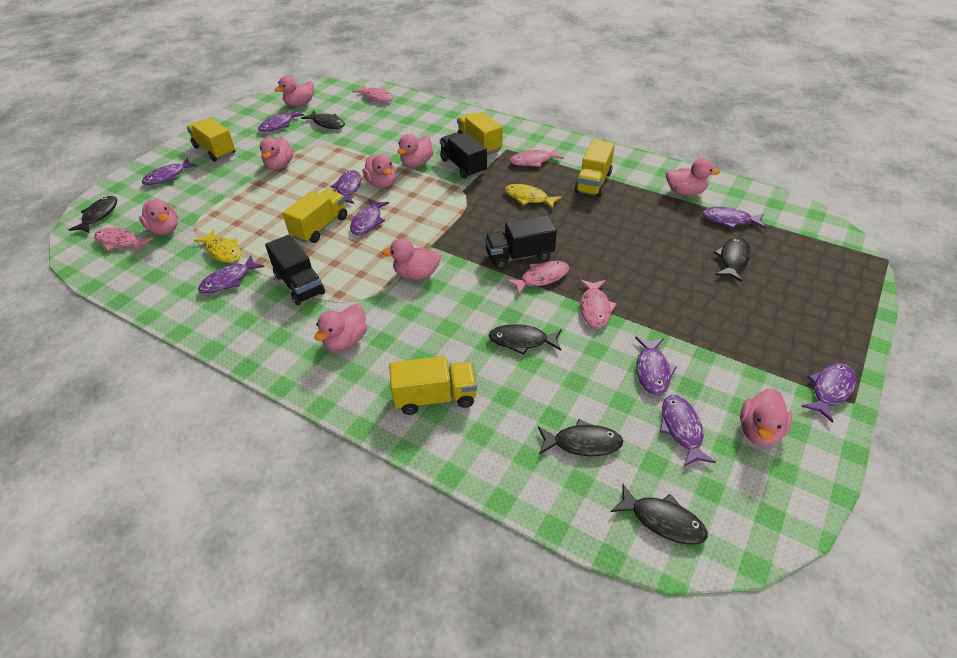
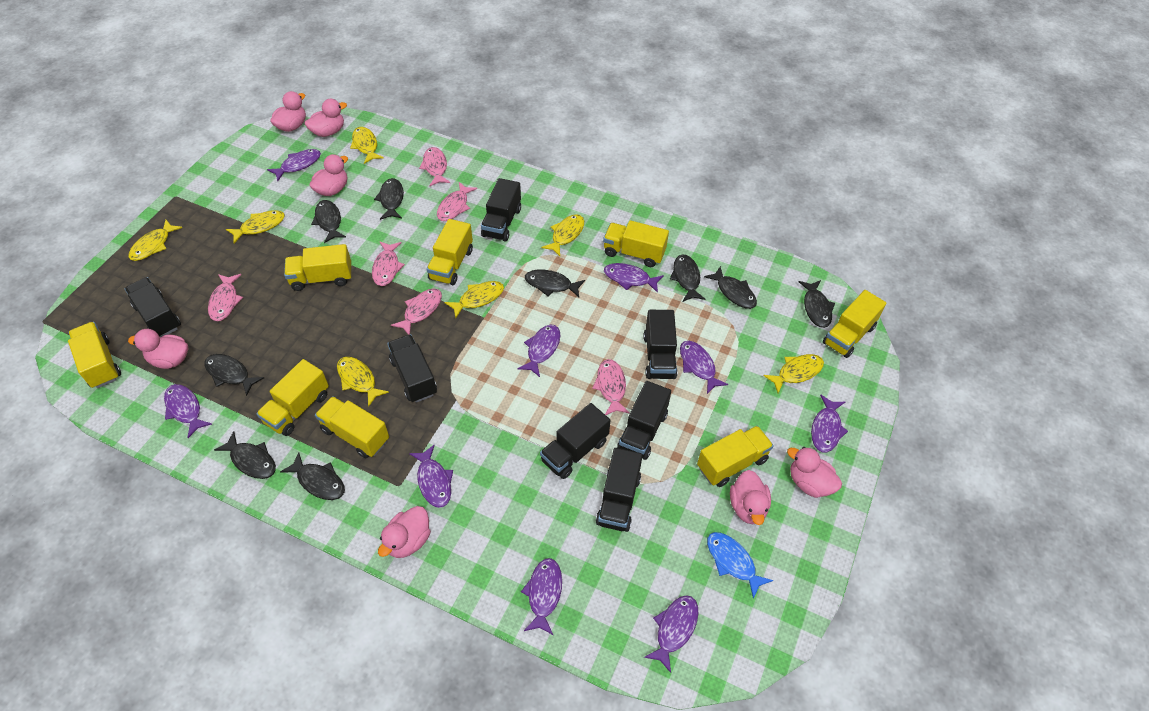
black fish: 6 -> 9
black truck: 3 -> 7
blue fish: 0 -> 1
pink duck: 9 -> 7
pink fish: 5 -> 6
yellow fish: 2 -> 7
yellow truck: 5 -> 8

